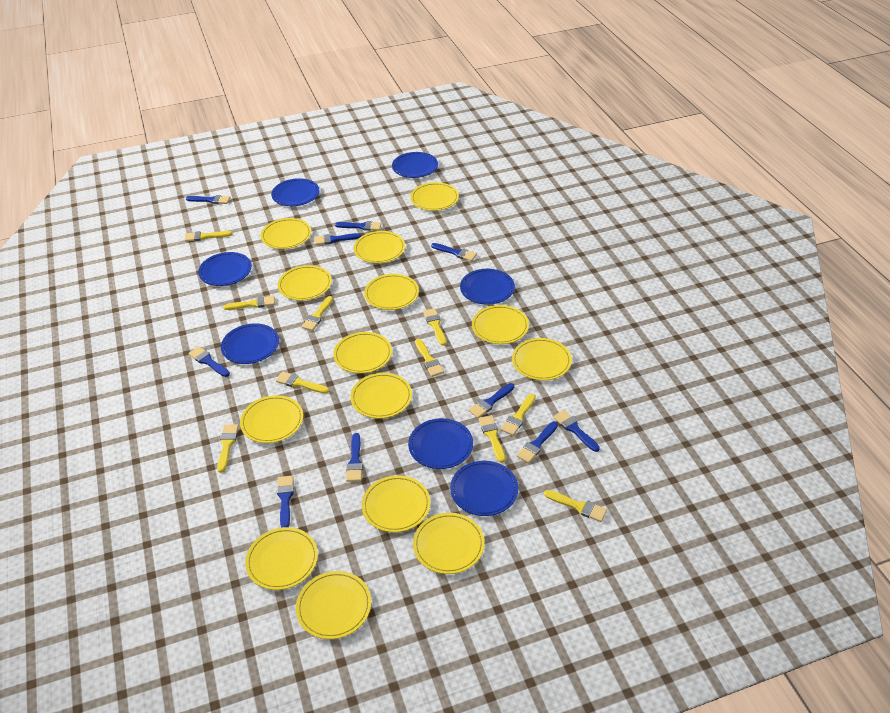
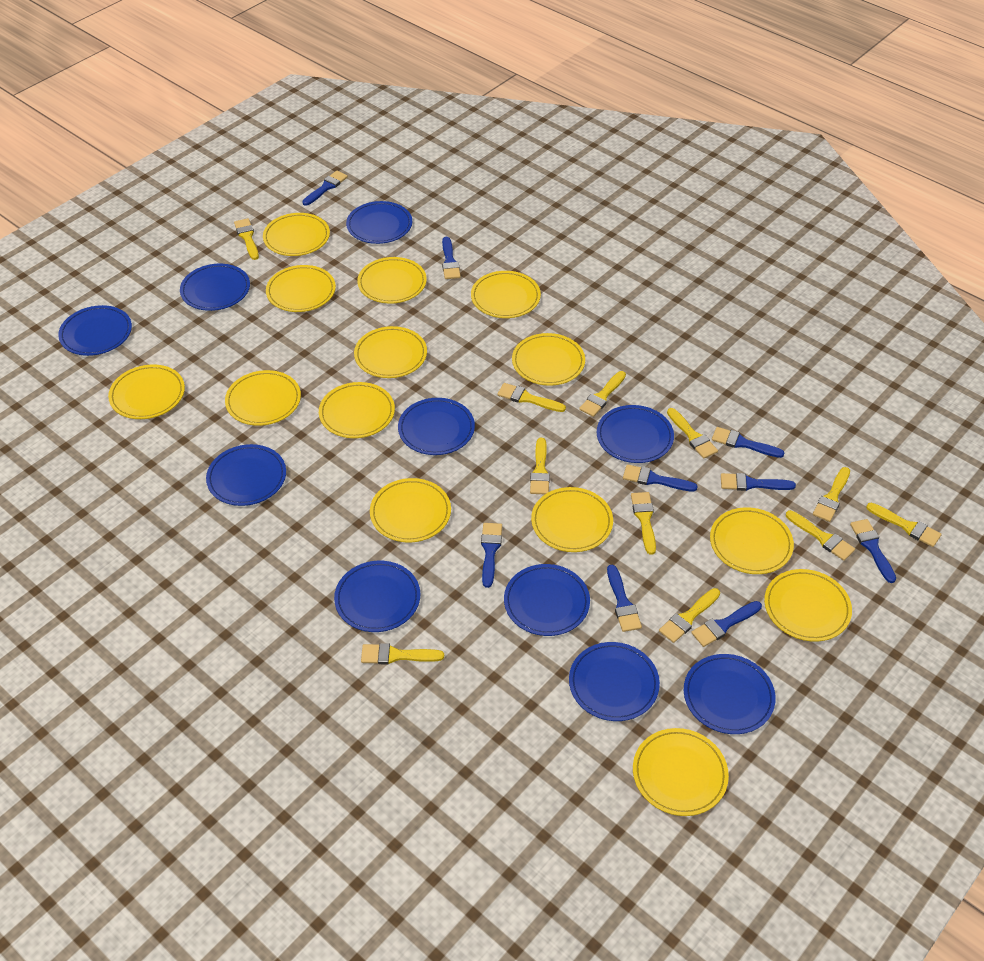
blue brush: 10 -> 9
blue plate: 7 -> 10
yellow brush: 10 -> 11

